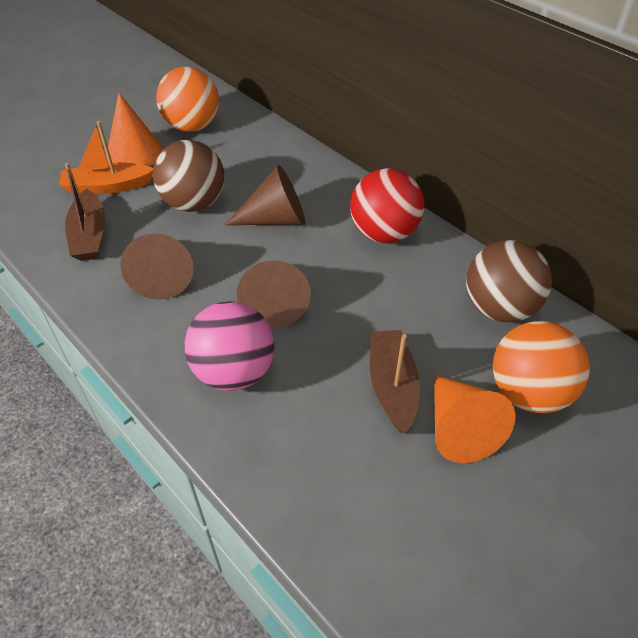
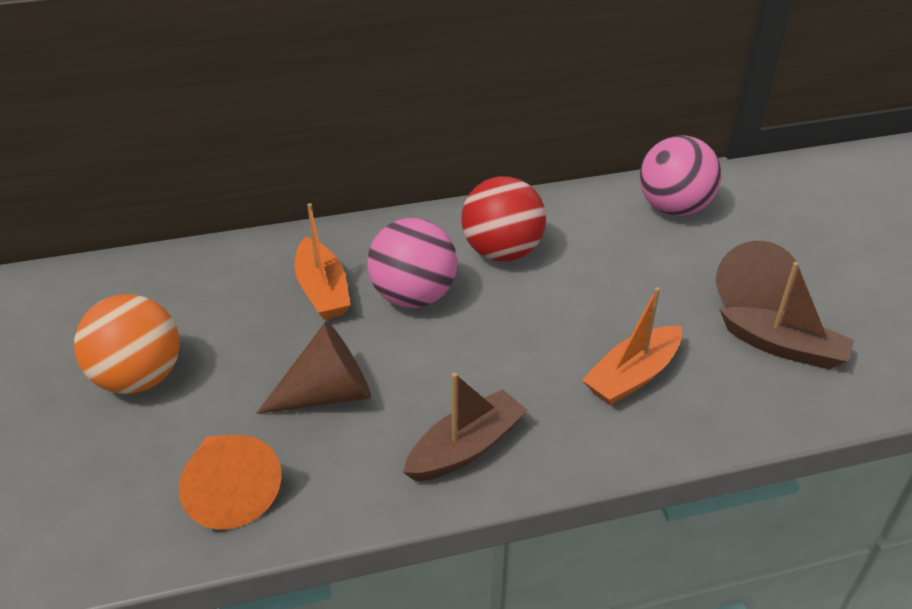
brown ball: 2 -> 0
brown cone: 3 -> 2
orange ball: 2 -> 1
orange boat: 1 -> 2
orange cone: 2 -> 1
pink ball: 1 -> 2

